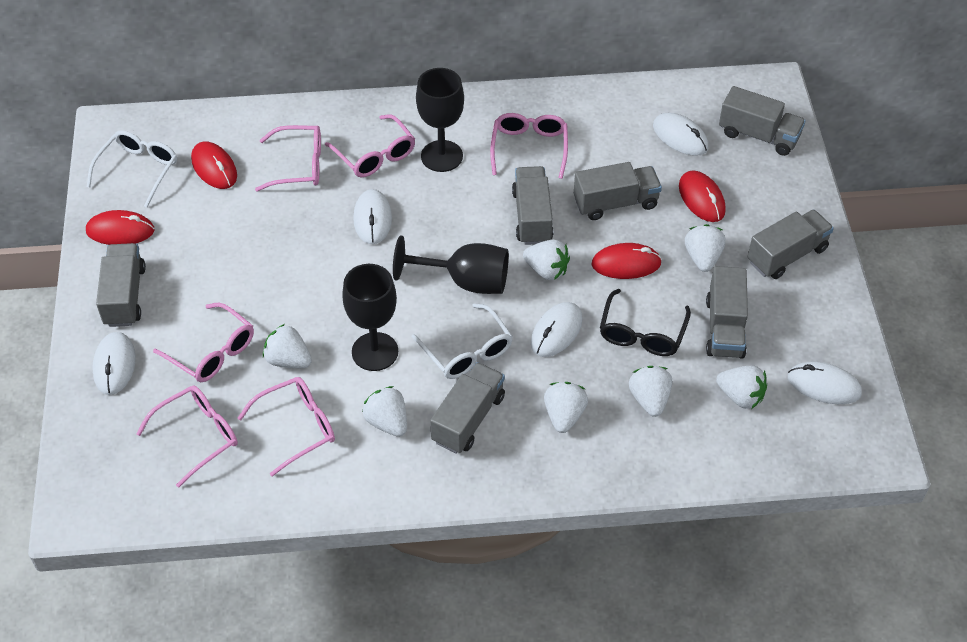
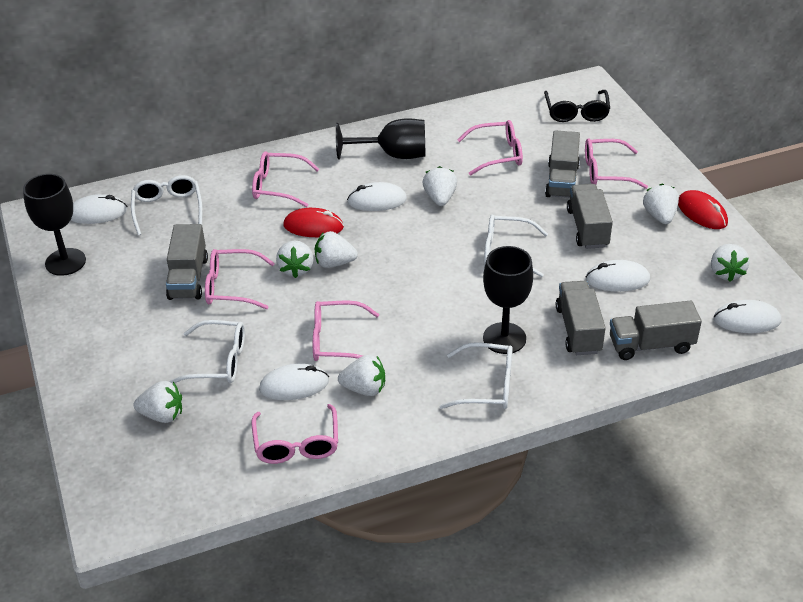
grey truck: 7 -> 5
red mouse: 4 -> 2
white glasses: 2 -> 4

